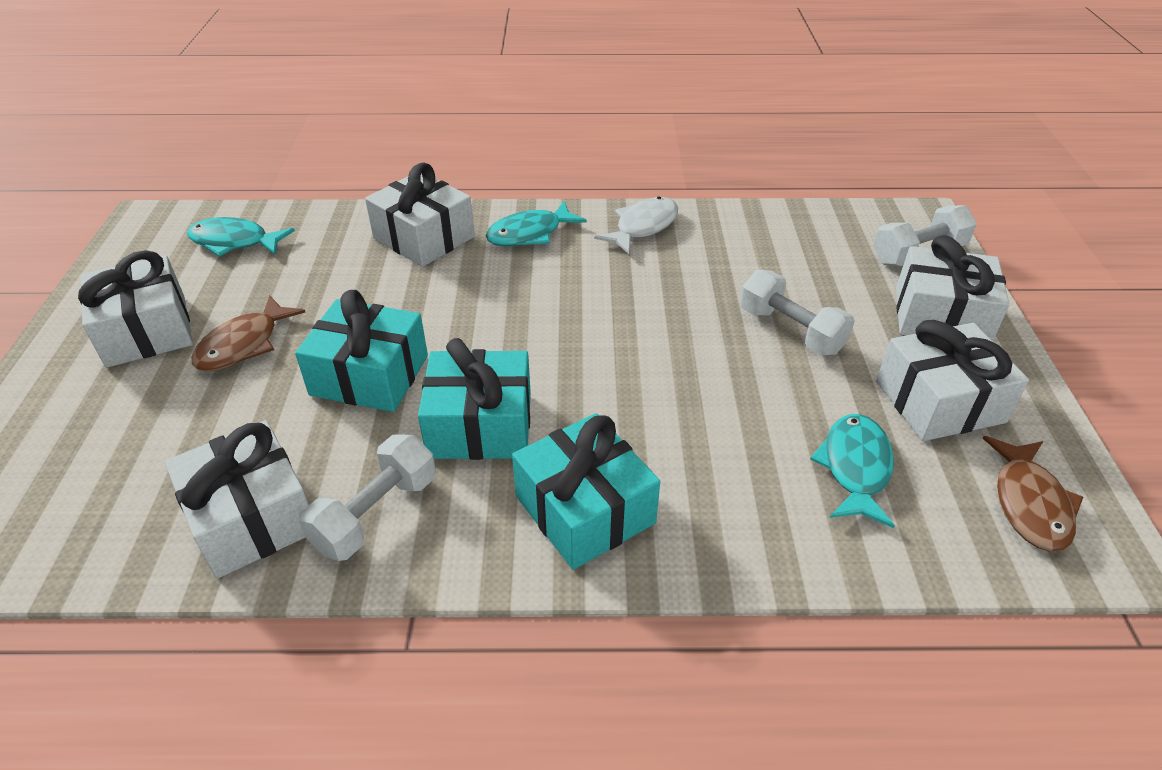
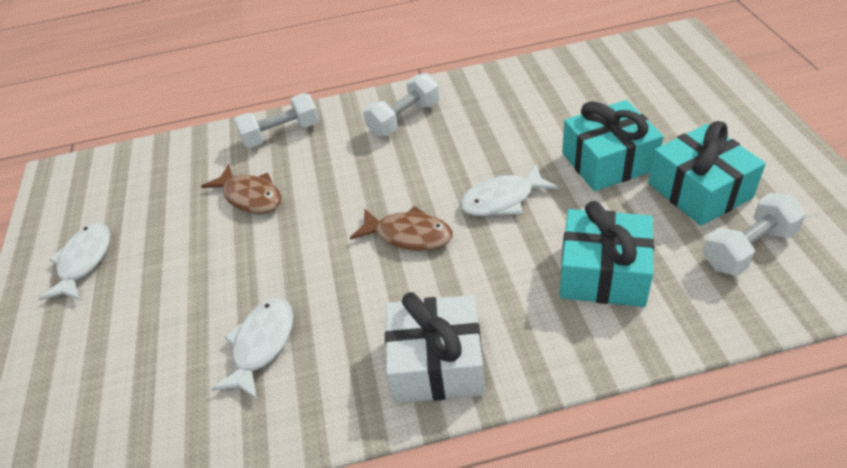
turquoise fish: 3 -> 0
white fish: 1 -> 3
white gift: 5 -> 1

